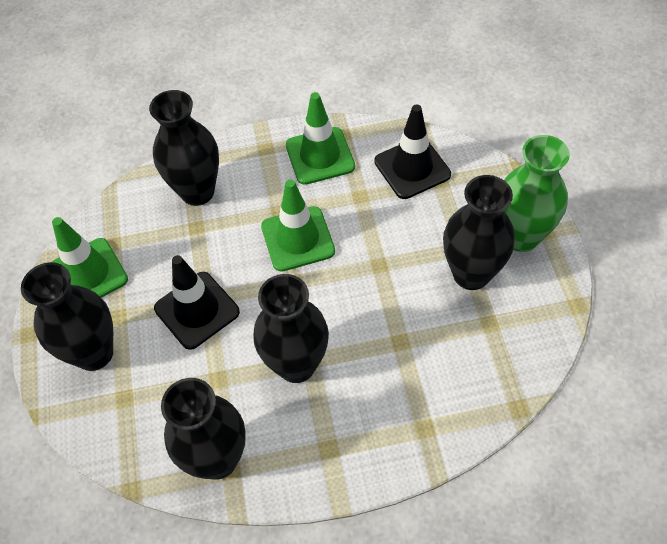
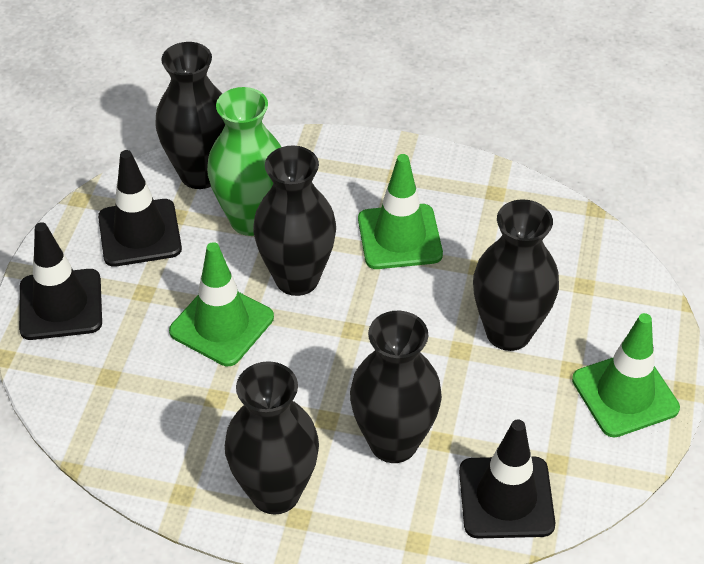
black traffic cone: 2 -> 3

